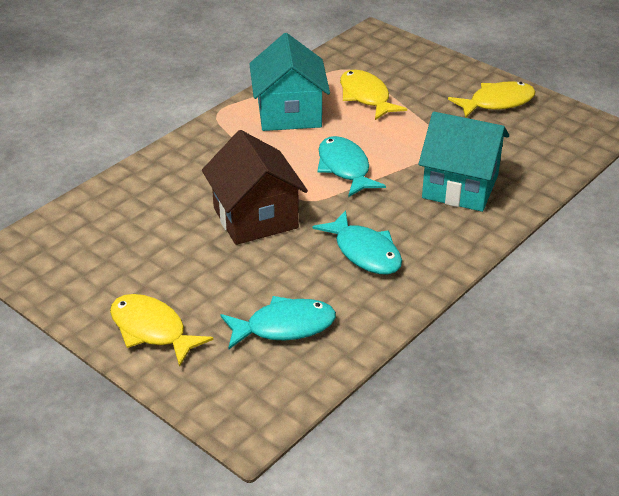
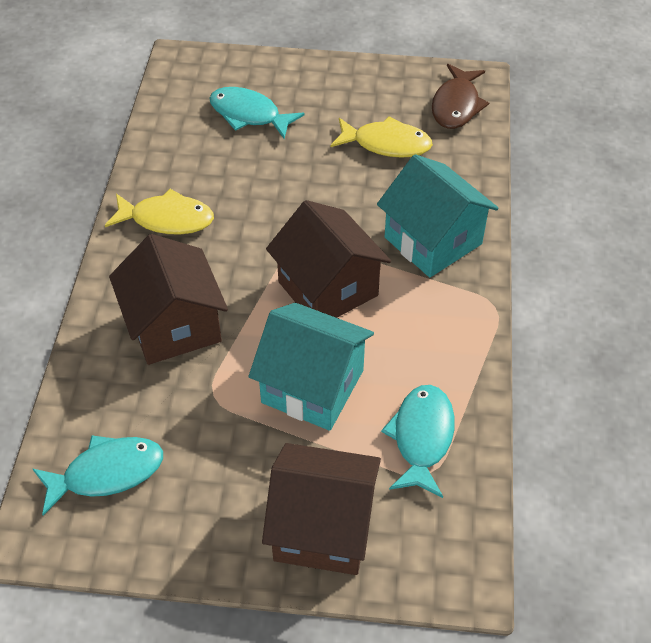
brown fish: 0 -> 1
brown house: 1 -> 3
yellow fish: 3 -> 2

